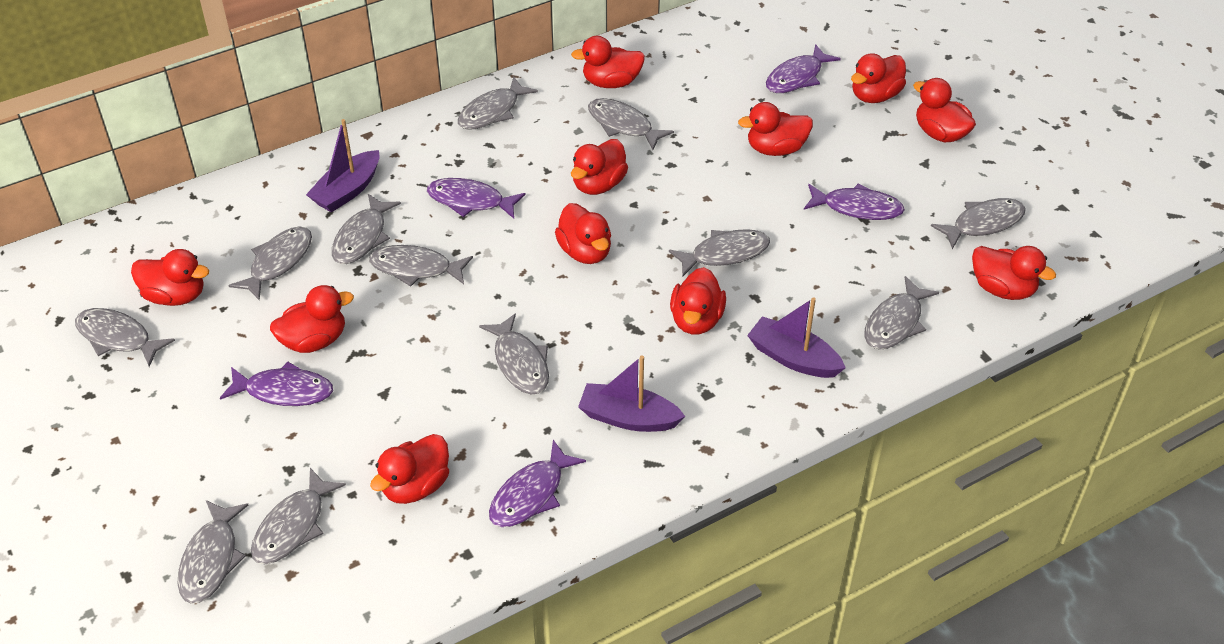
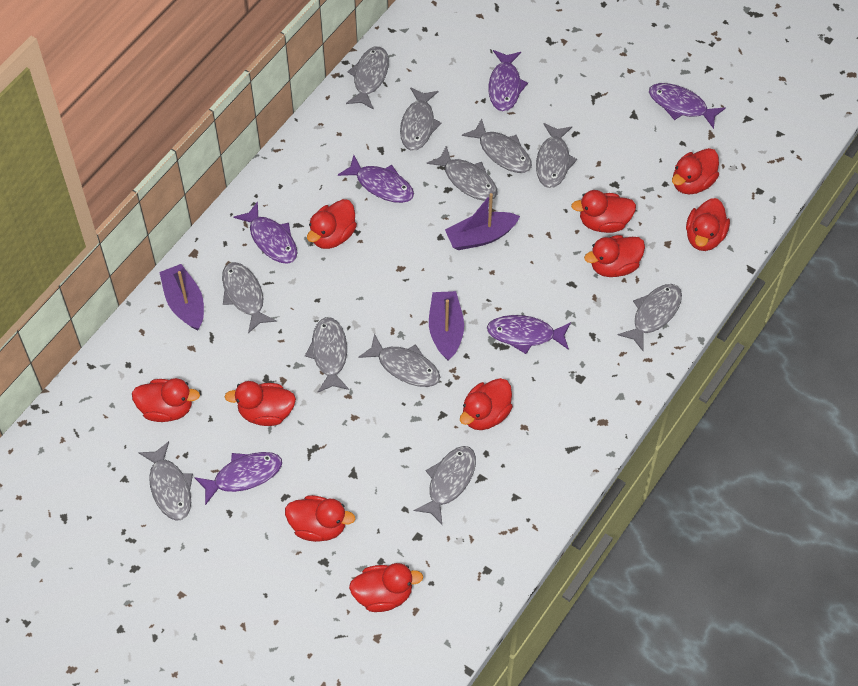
grey fish: 12 -> 11
purple fish: 5 -> 6
red duck: 11 -> 10

